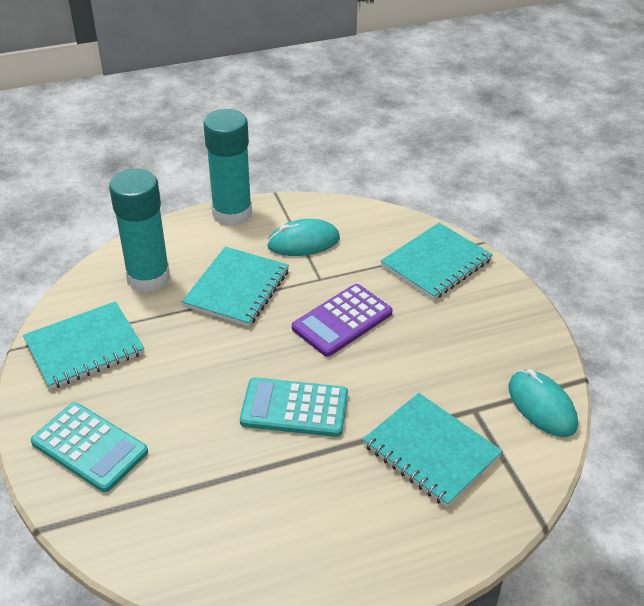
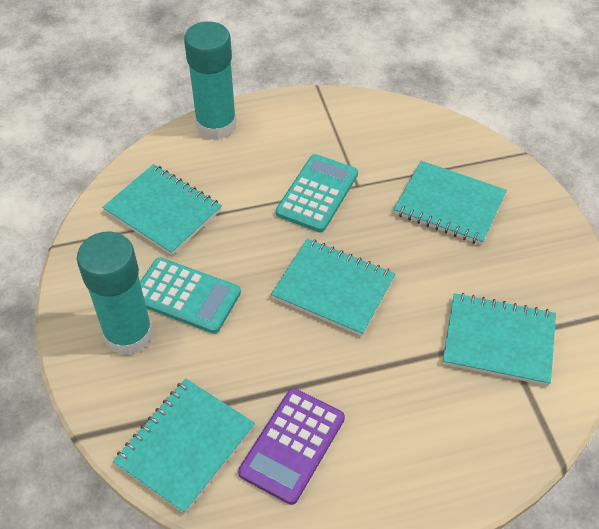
turquoise mouse: 2 -> 0
turquoise notebook: 4 -> 5

